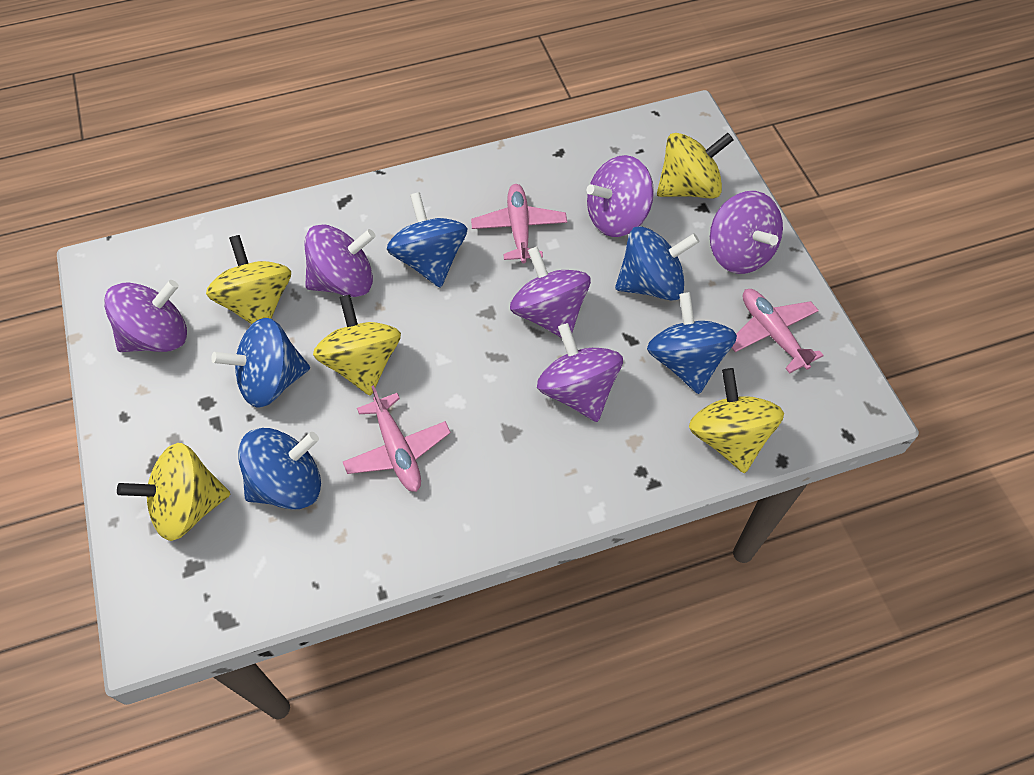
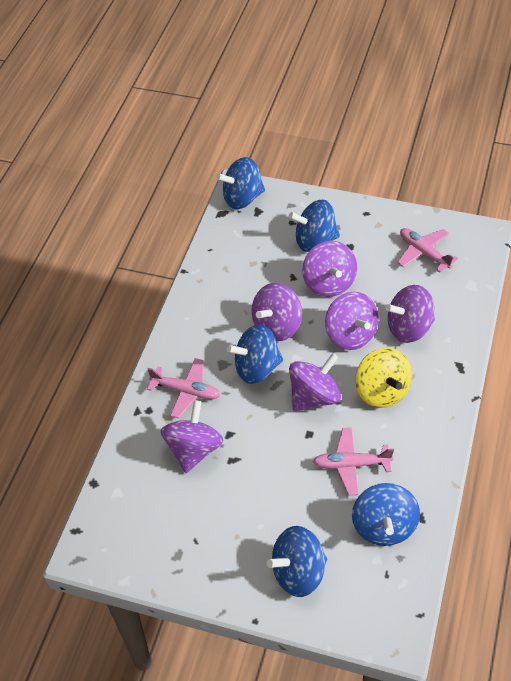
yellow spinning top: 5 -> 1

